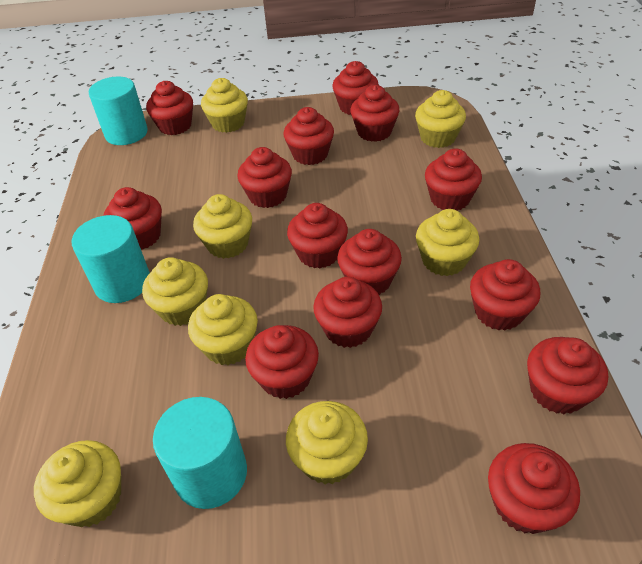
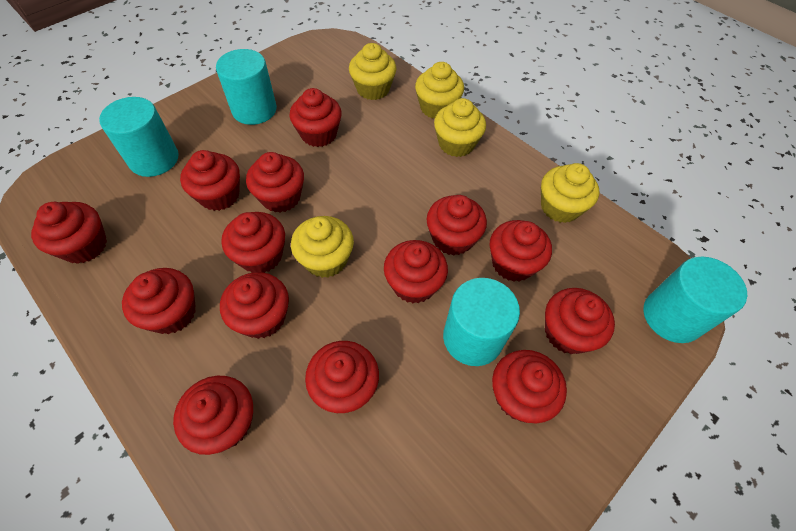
turquoise cylinder: 3 -> 4
yellow cupcake: 8 -> 5

